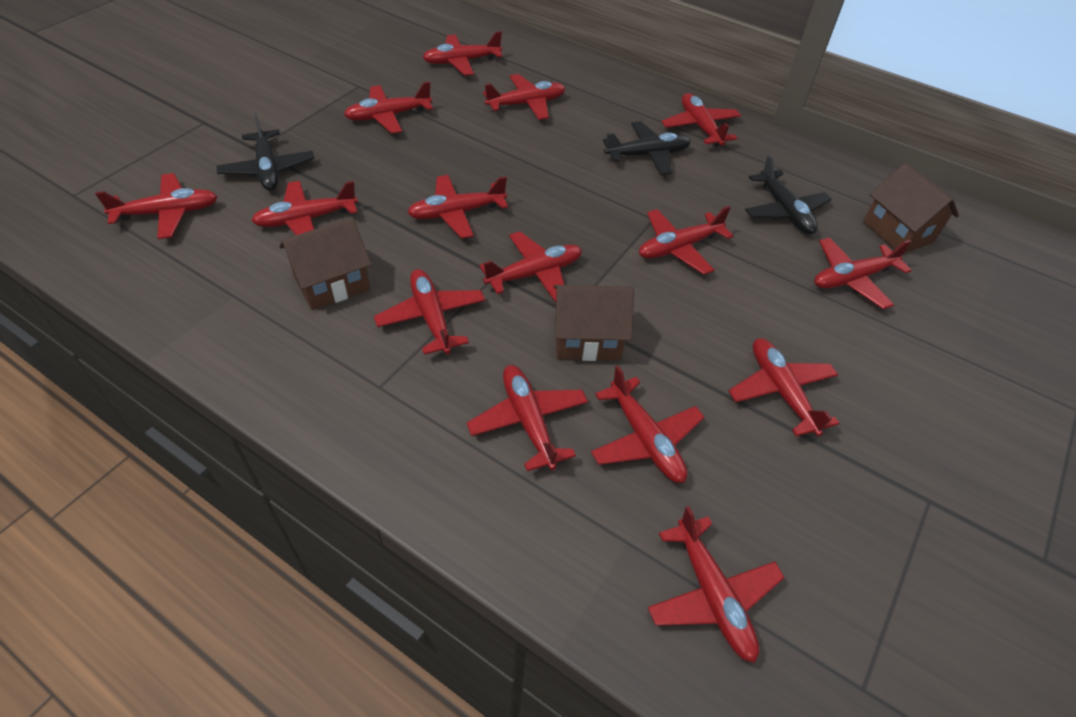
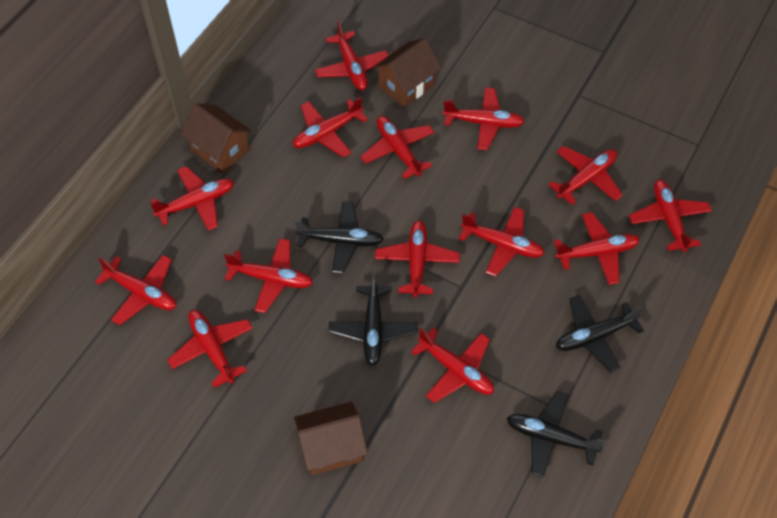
black plane: 3 -> 4
red plane: 15 -> 14

